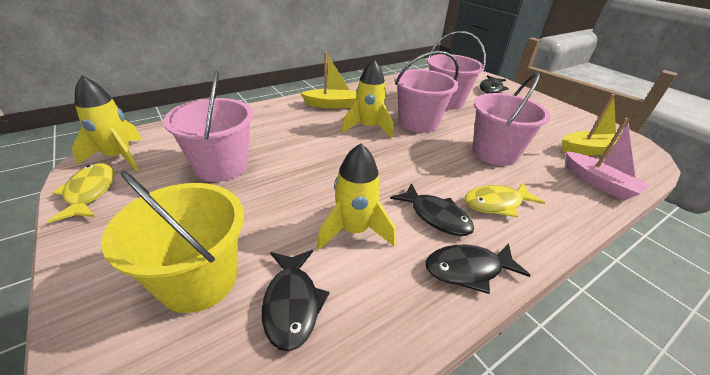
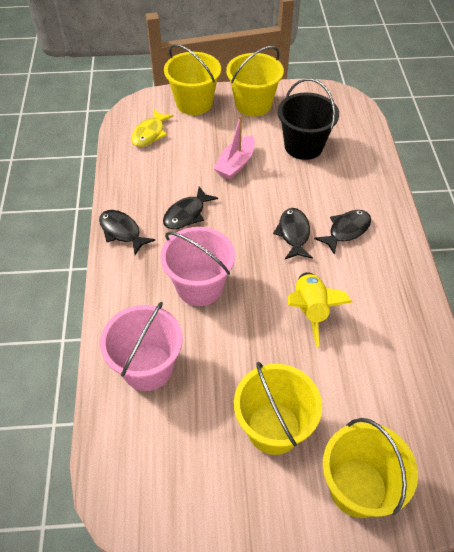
black bucket: 0 -> 1
pink bucket: 4 -> 2
yellow boat: 2 -> 0
yellow bucket: 1 -> 4
yellow fish: 2 -> 1
yellow rocket: 3 -> 1

